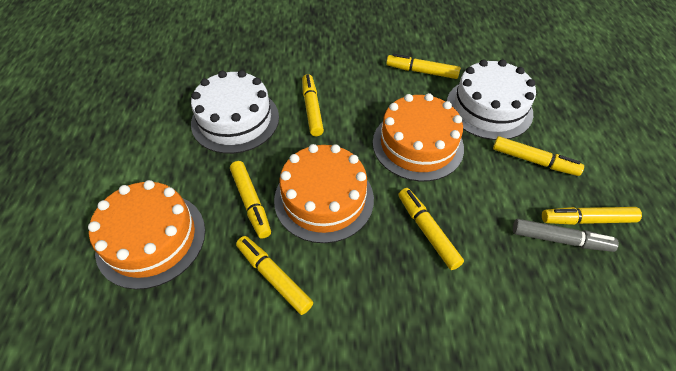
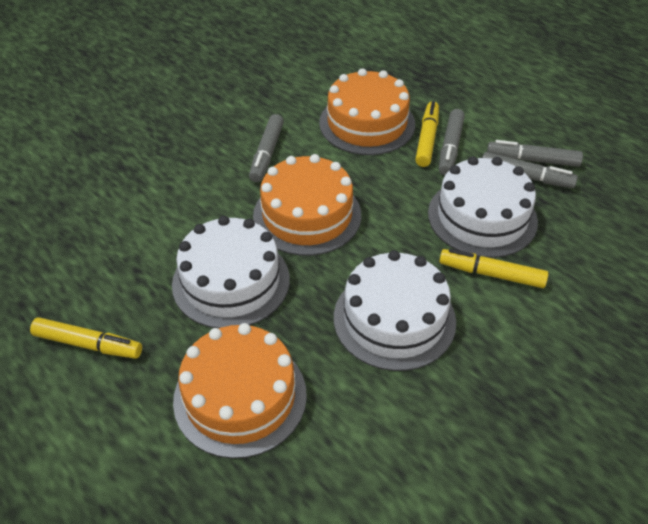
grey marker: 1 -> 4
white cake: 2 -> 3
yellow marker: 7 -> 3

